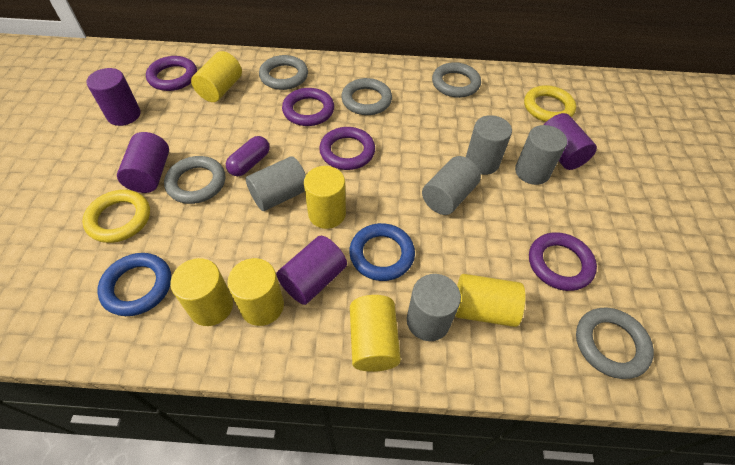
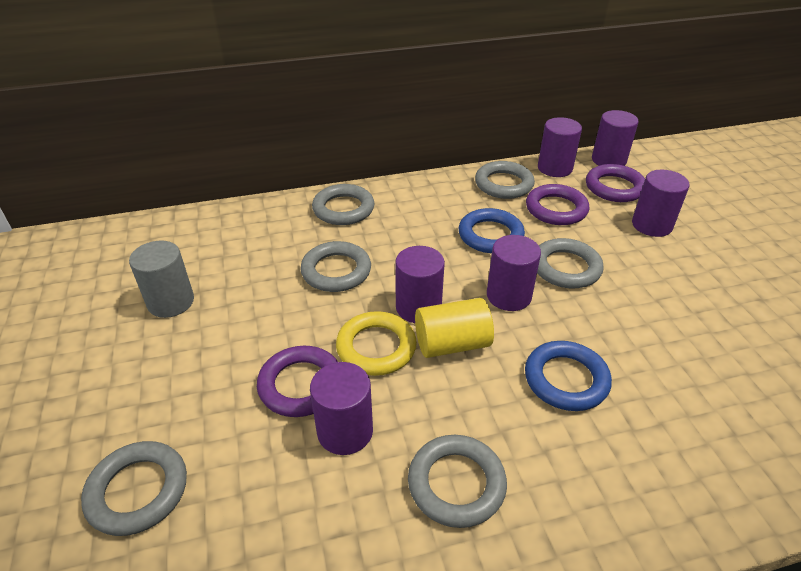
grey cylinder: 5 -> 1
grey ring: 5 -> 6
purple capsule: 1 -> 0
purple cylinder: 4 -> 6
purple ring: 4 -> 3
yellow cylinder: 6 -> 1
yellow ring: 2 -> 1

